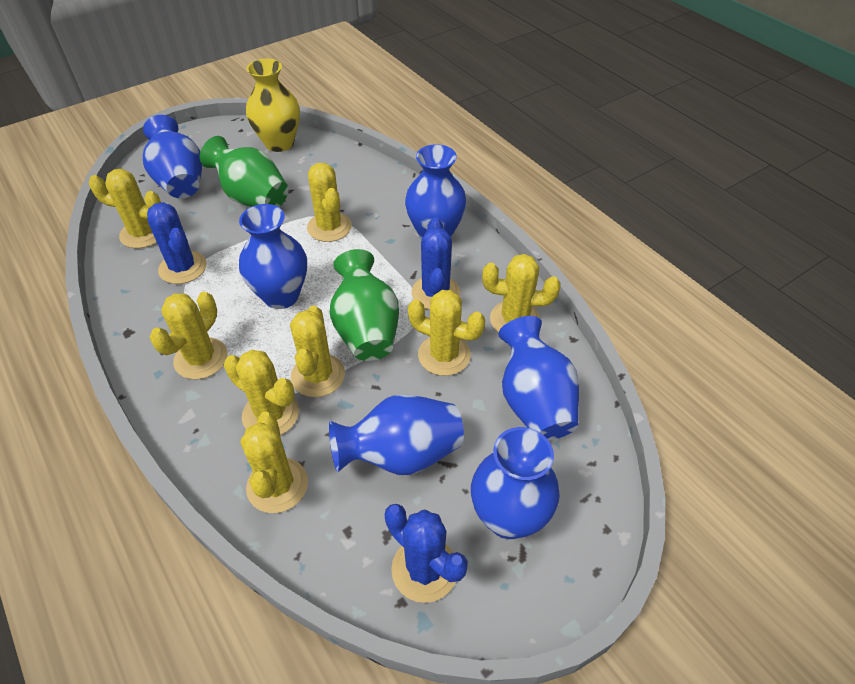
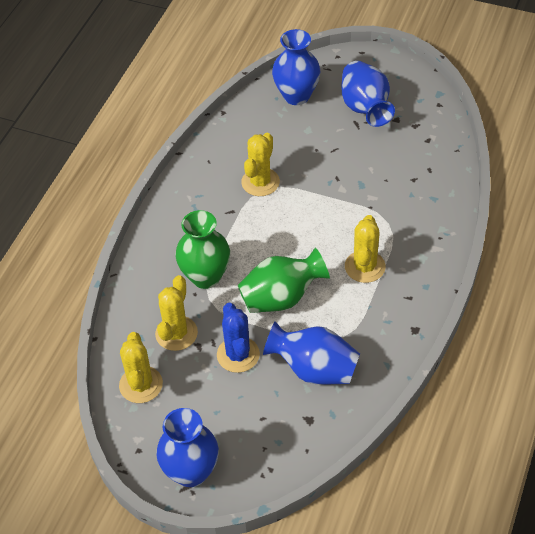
blue cactus: 3 -> 1
blue vase: 6 -> 4
yellow cactus: 8 -> 4
yellow vase: 1 -> 0

